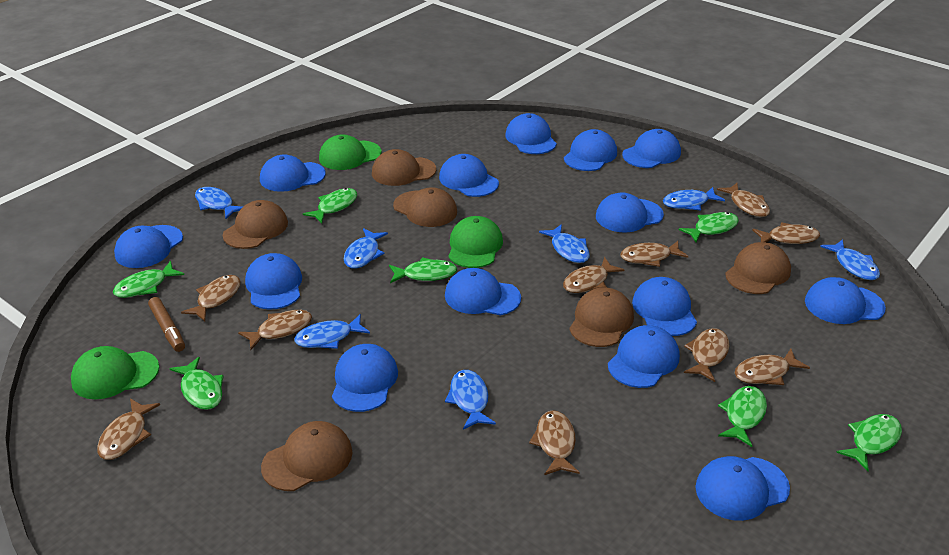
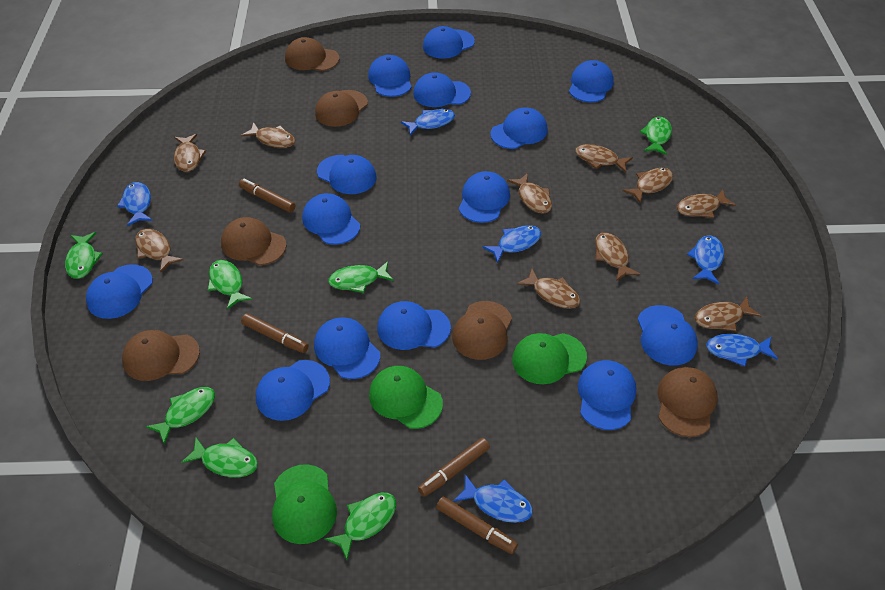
blue fish: 7 -> 6
brown marker: 1 -> 4

